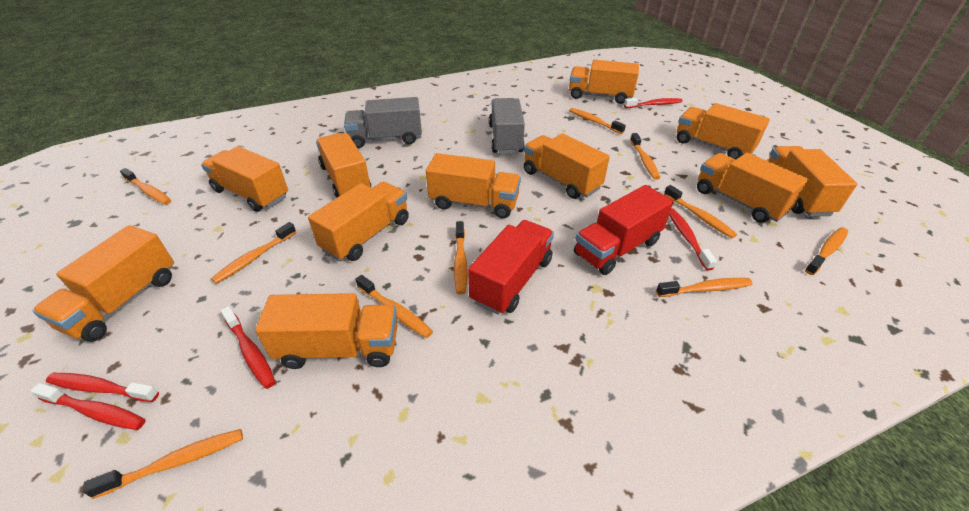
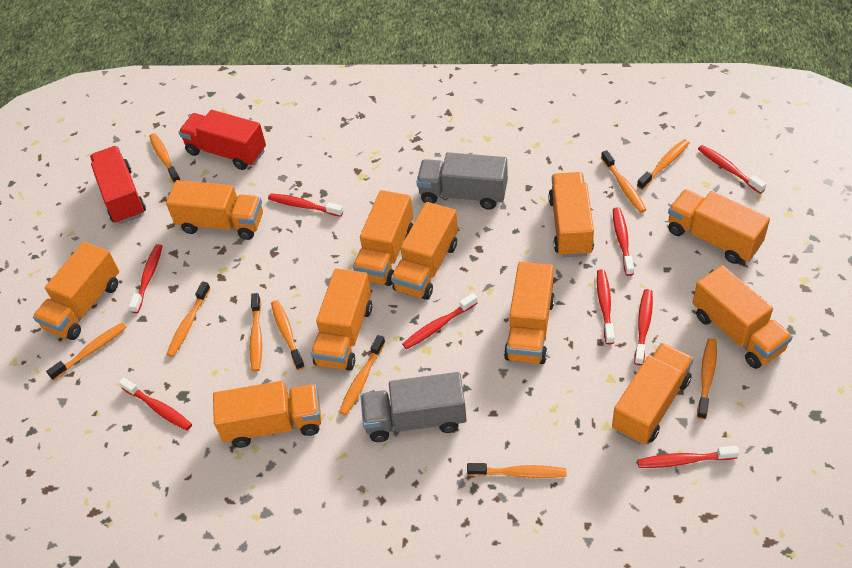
red toothbrush: 5 -> 9

